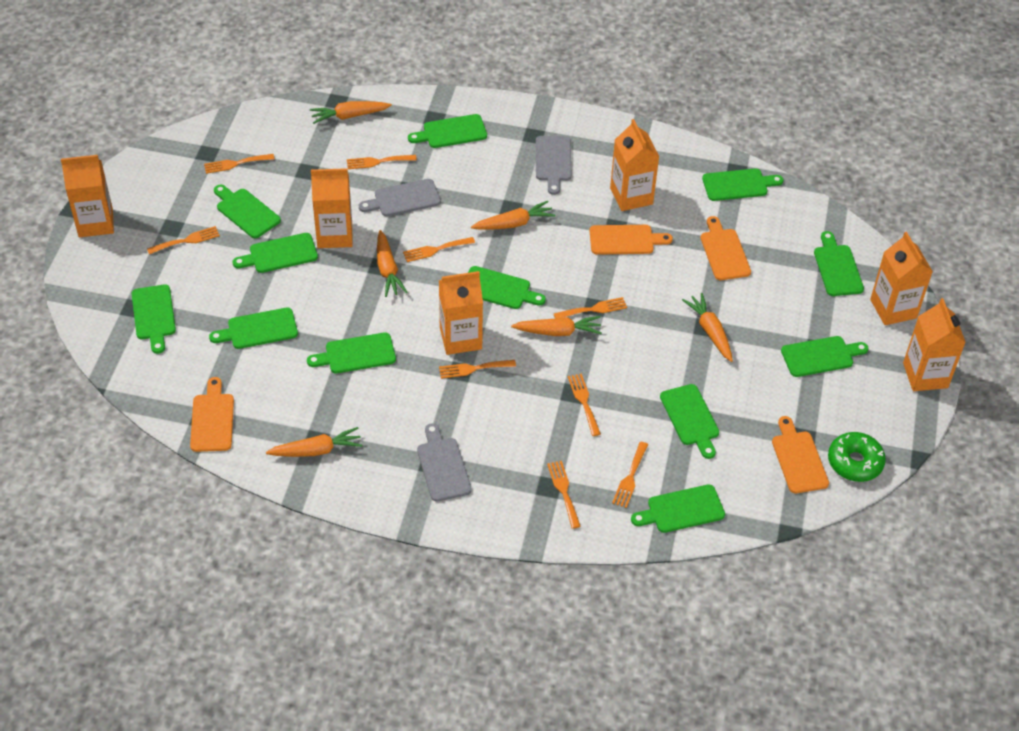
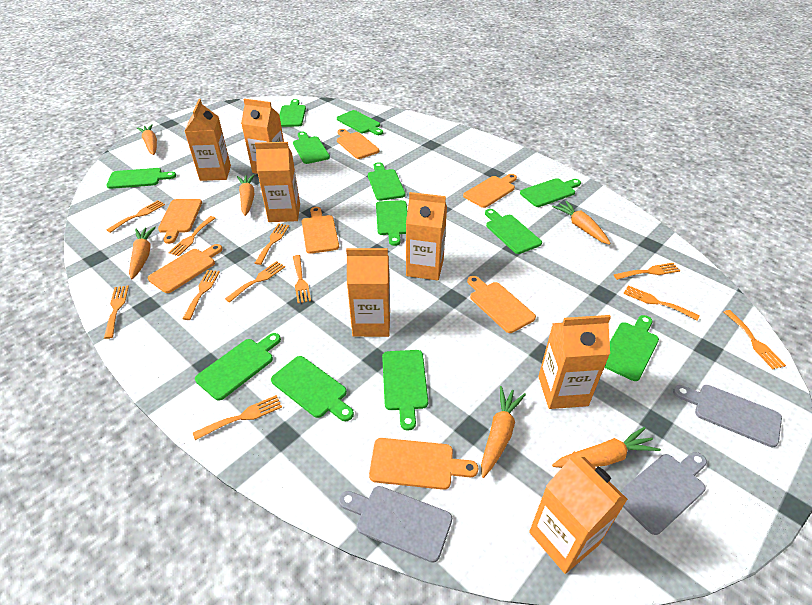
green donut: 1 -> 0
orange carton: 6 -> 7
orange cutting board: 4 -> 7
orange fork: 9 -> 11

